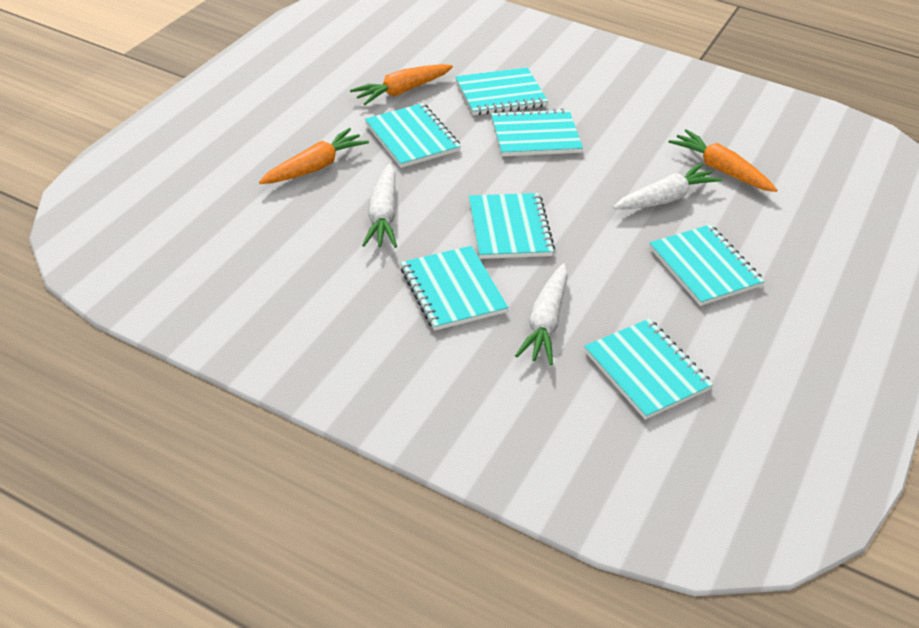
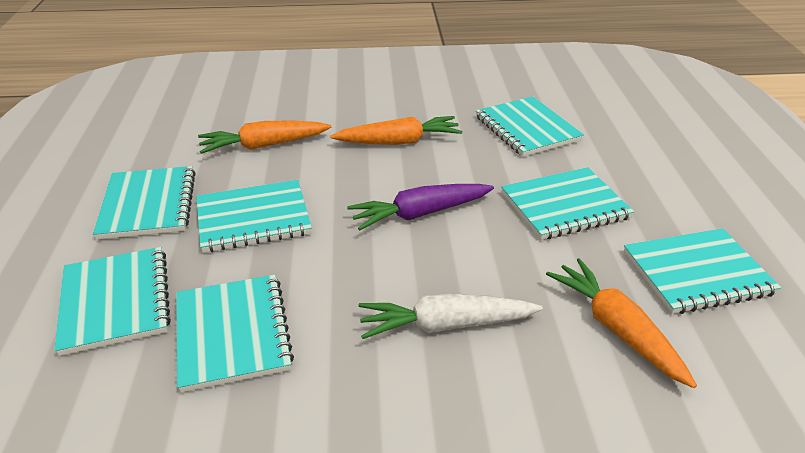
purple carrot: 0 -> 1
white carrot: 3 -> 1

